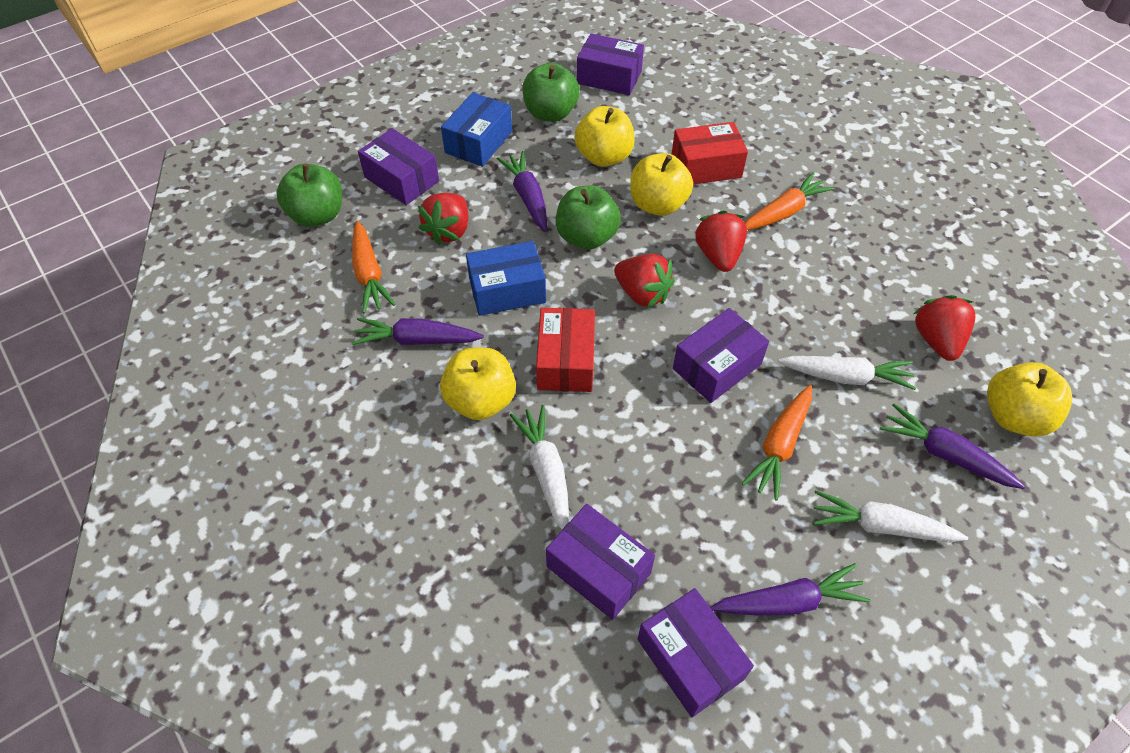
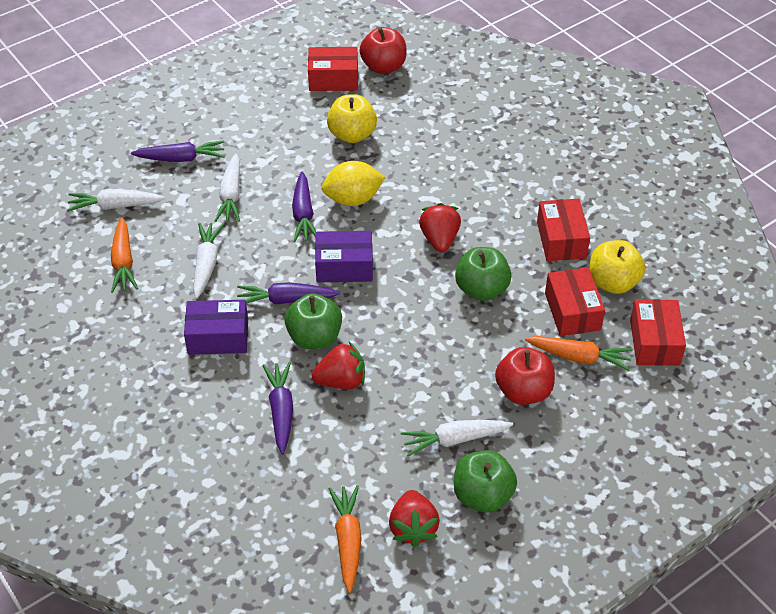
blue box: 2 -> 0
purple box: 5 -> 2
red apple: 0 -> 2
red box: 2 -> 4
red strawberry: 4 -> 3
white carrot: 3 -> 4
yellow apple: 4 -> 2
yellow lemon: 0 -> 1

